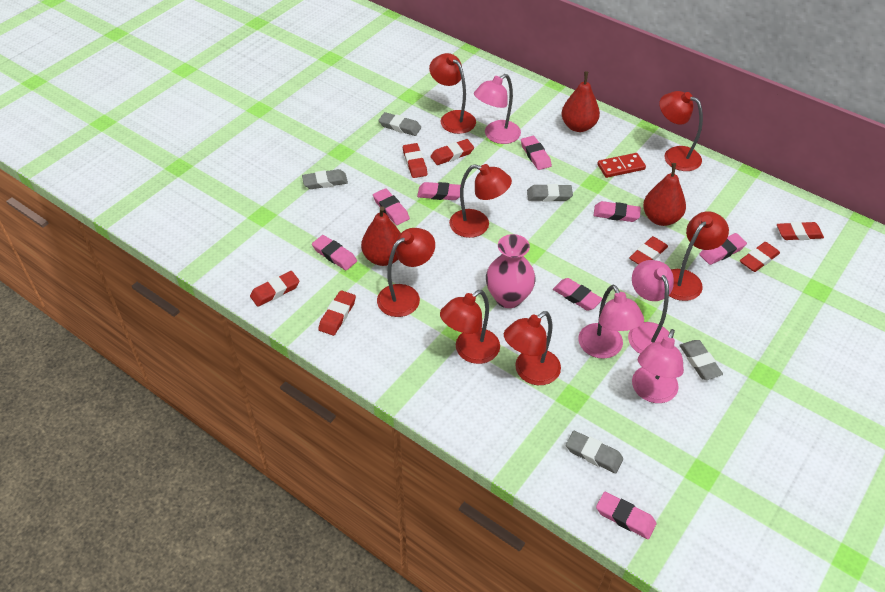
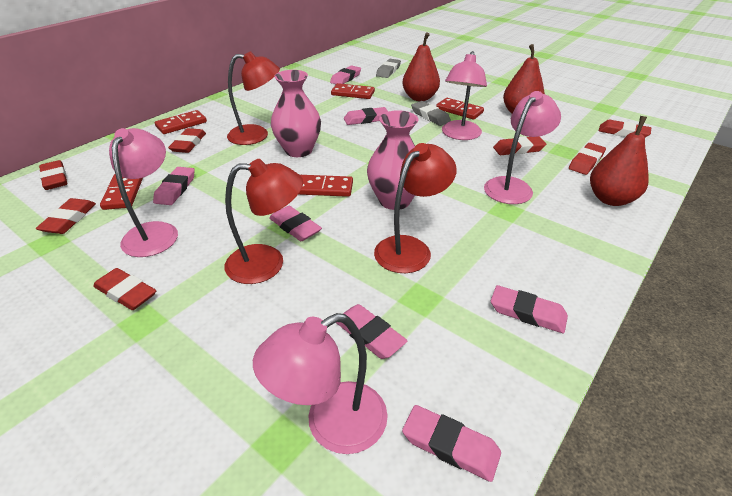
grey eraser: 5 -> 2
pink eraser: 8 -> 7
pink vase: 1 -> 2
red domino: 1 -> 5
red lamp: 7 -> 3

